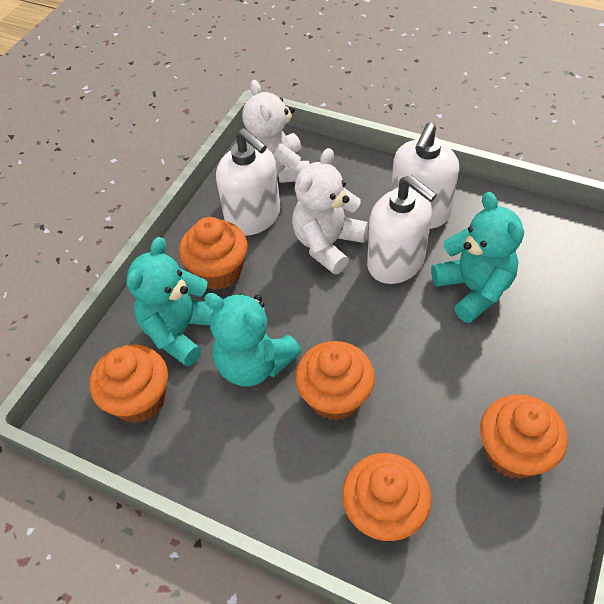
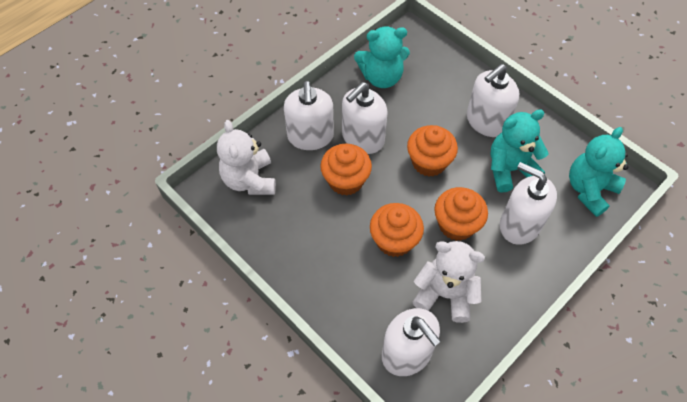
orange cupcake: 5 -> 4
white soap dispenser: 3 -> 5

